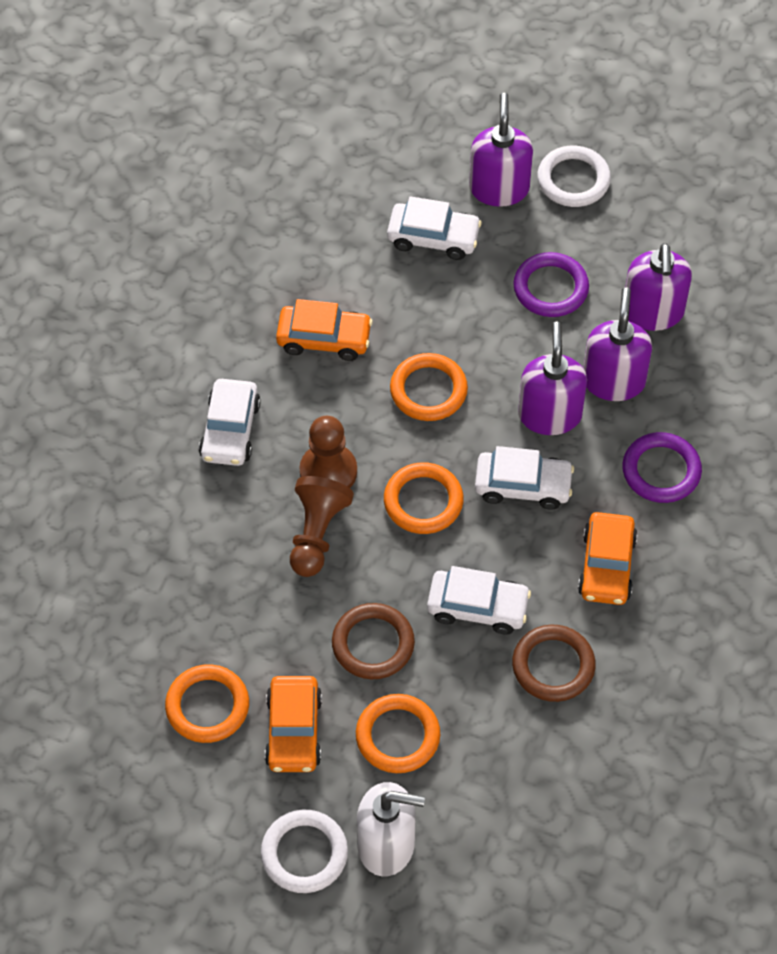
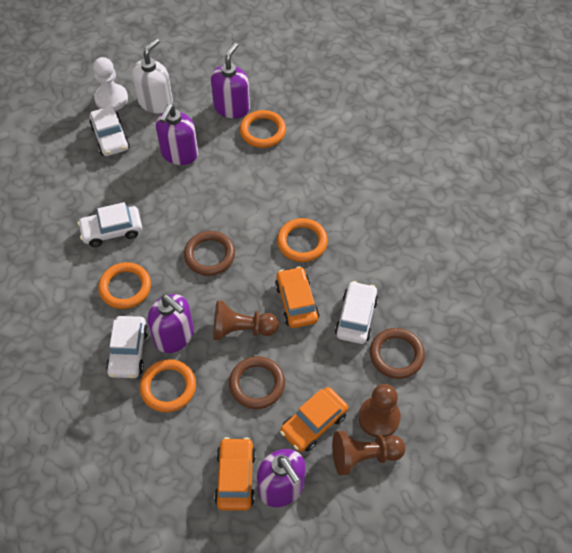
brown pawn: 2 -> 3
brown ring: 2 -> 3
purple ring: 2 -> 0
white pawn: 0 -> 1
white ring: 2 -> 0

